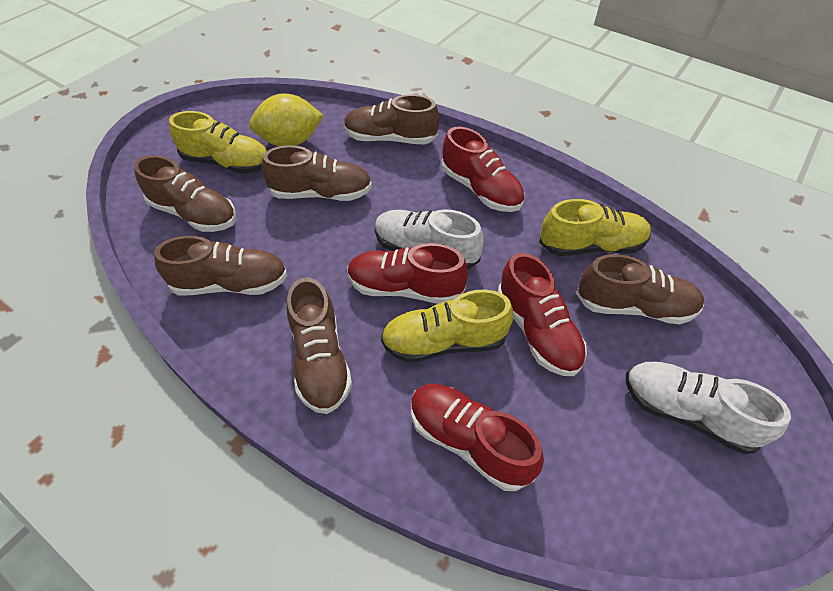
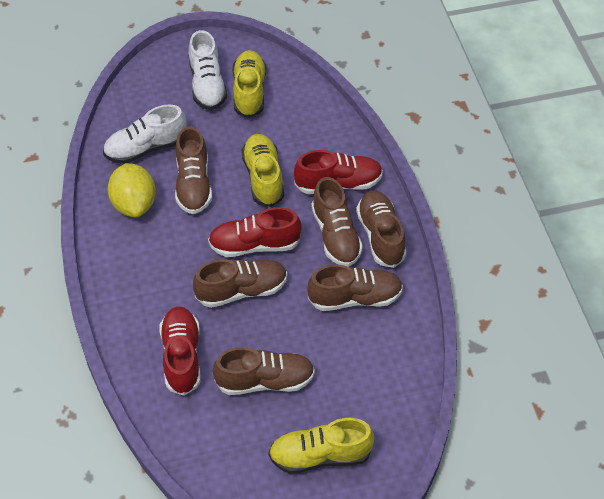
red shoe: 4 -> 3

